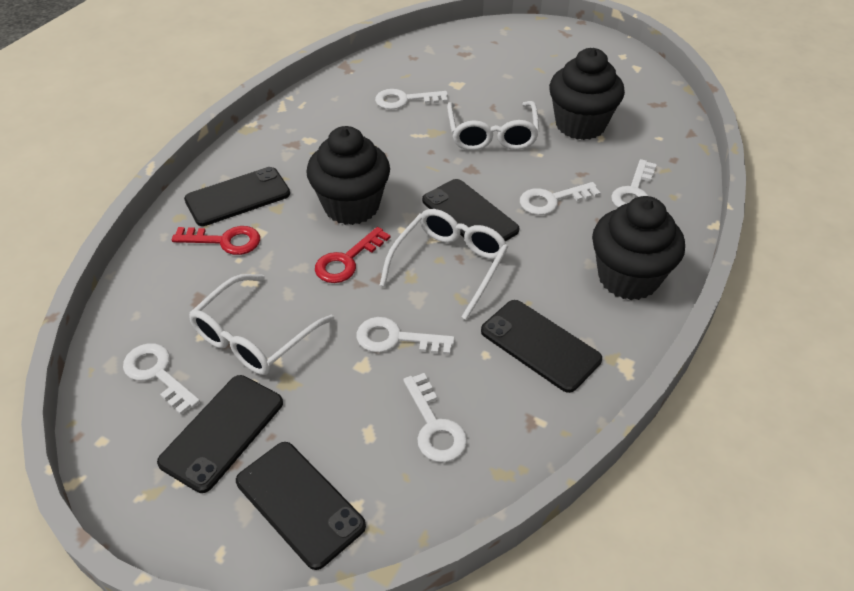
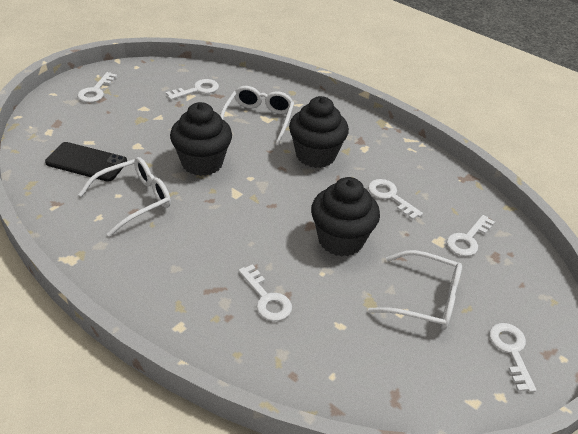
black phone: 5 -> 1
red key: 2 -> 0

